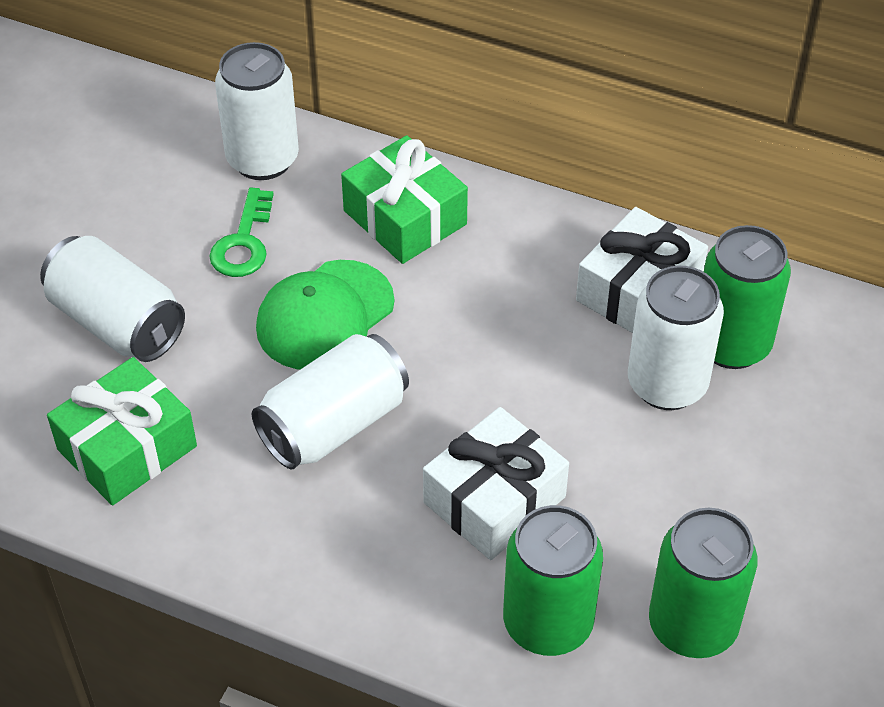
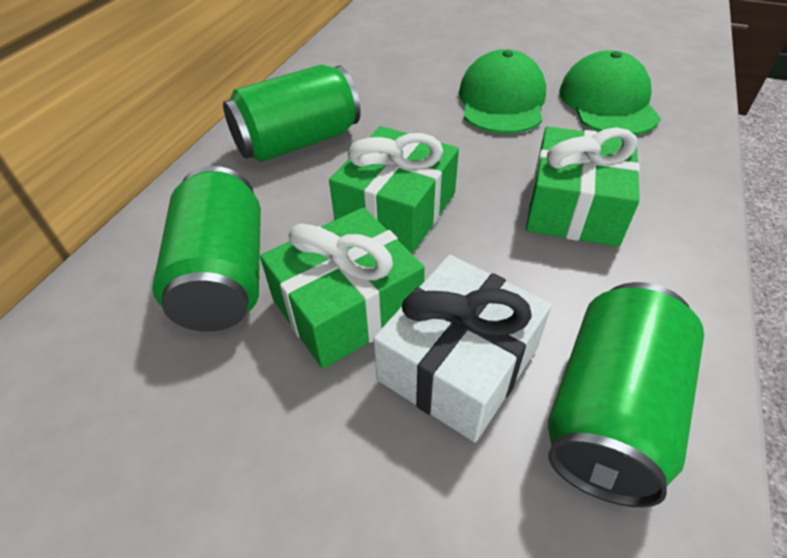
green cap: 1 -> 2
green gift: 2 -> 3
green key: 1 -> 0
white can: 4 -> 0
white gift: 2 -> 1

